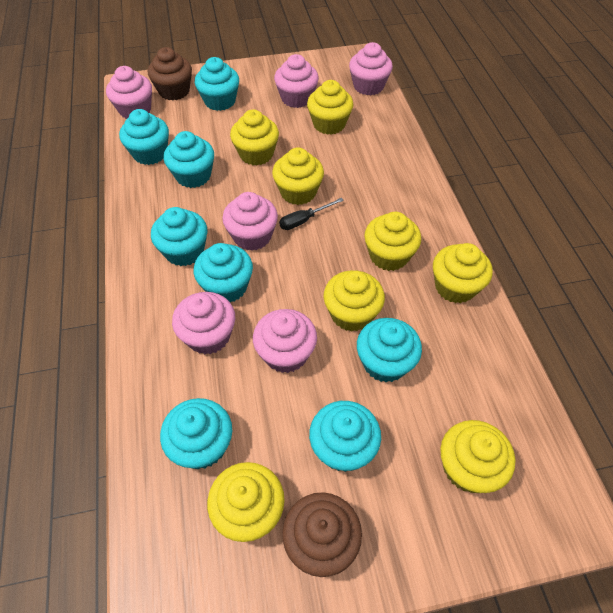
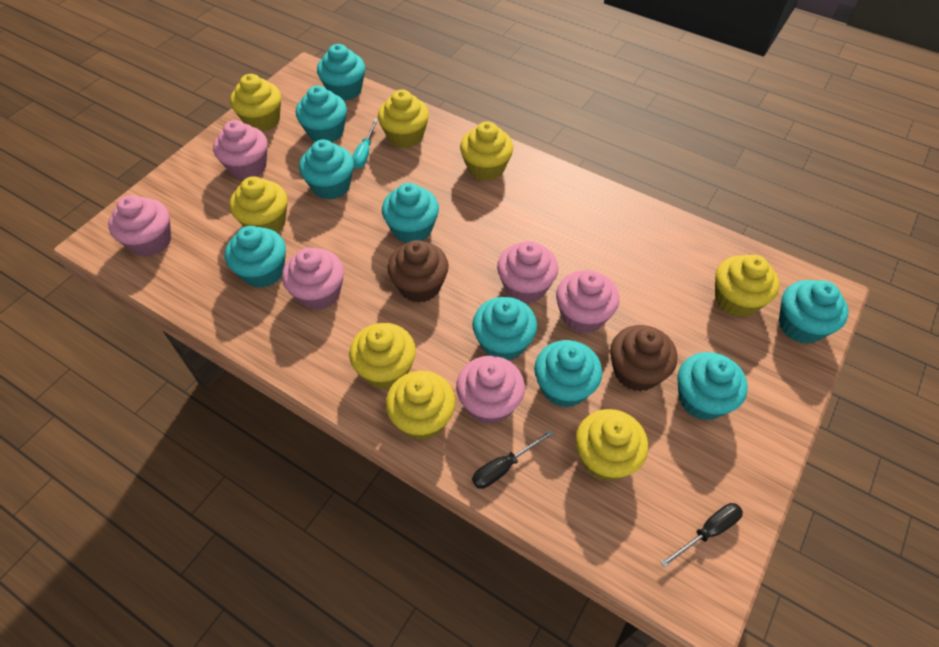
black screwdriver: 1 -> 2
turquoise cupcake: 8 -> 9
turquoise screwdriver: 0 -> 1

